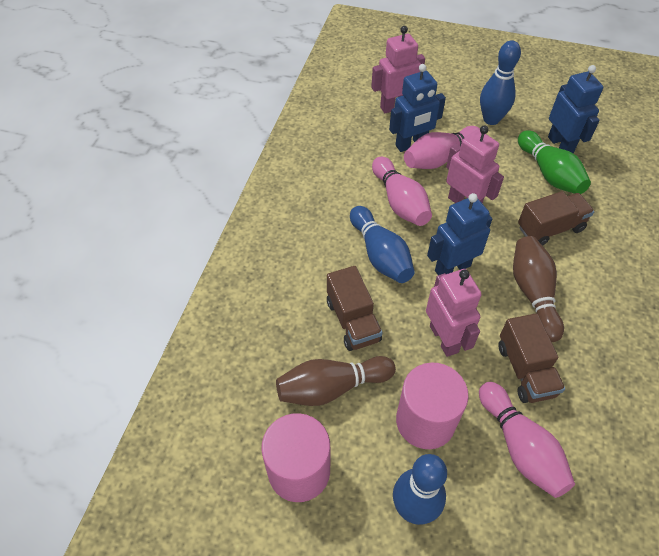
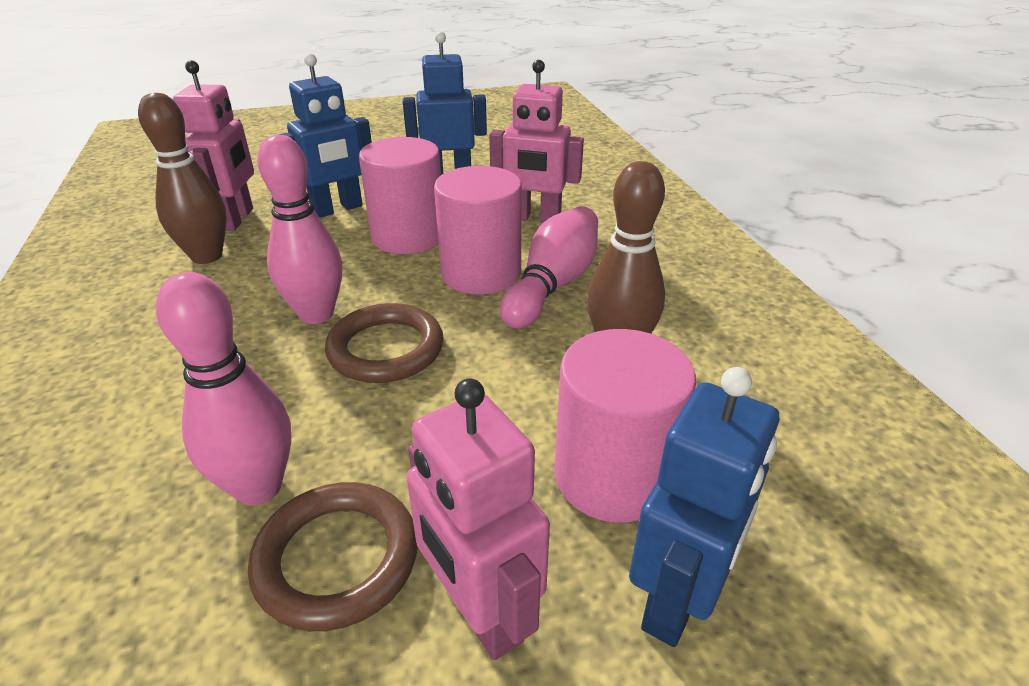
blue bowling pin: 3 -> 0
brown ring: 0 -> 2
brown truck: 3 -> 0
green bowling pin: 1 -> 0
pink cylinder: 2 -> 3

